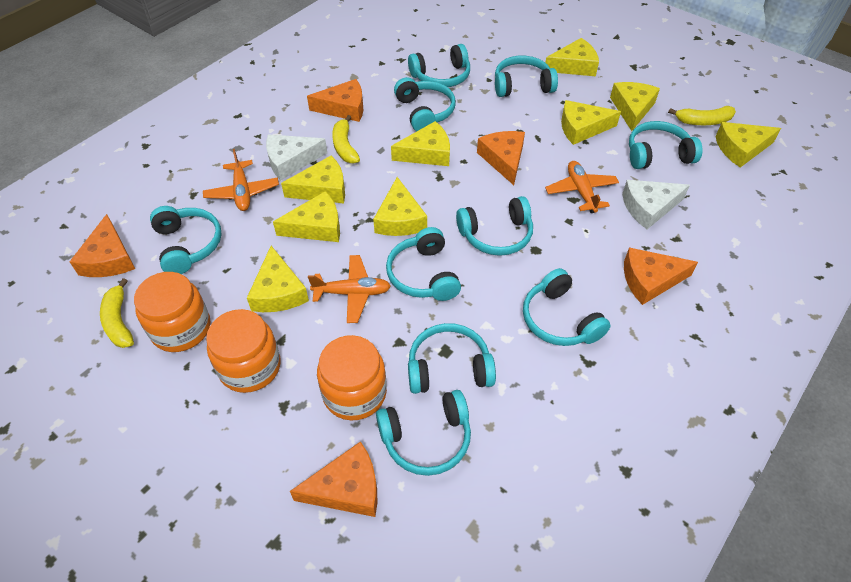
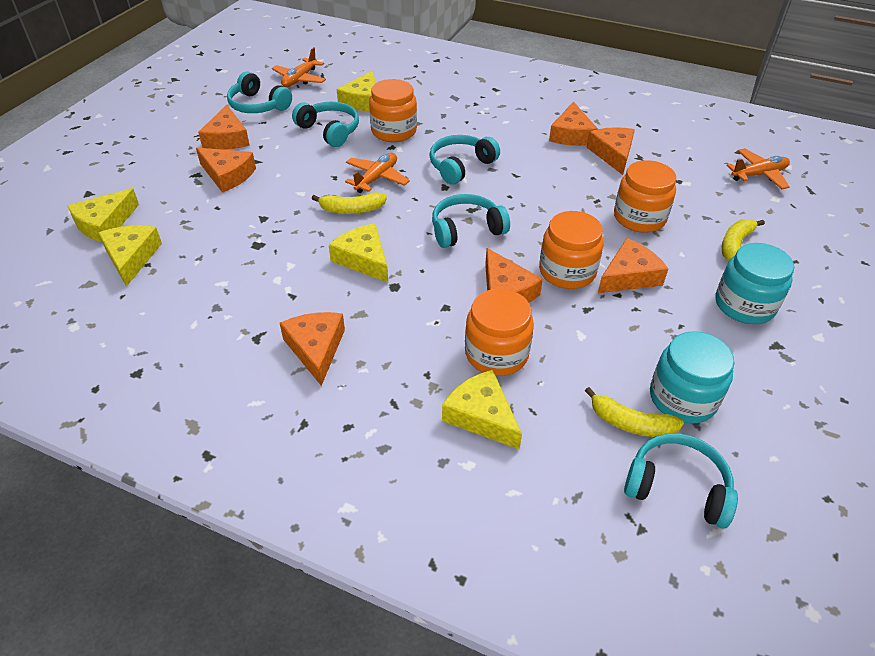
orange cheese: 5 -> 7
orange jar: 3 -> 4
turquoise headphones: 10 -> 5
turquoise jar: 0 -> 2
white cheese: 2 -> 0
yellow cheese: 9 -> 5

